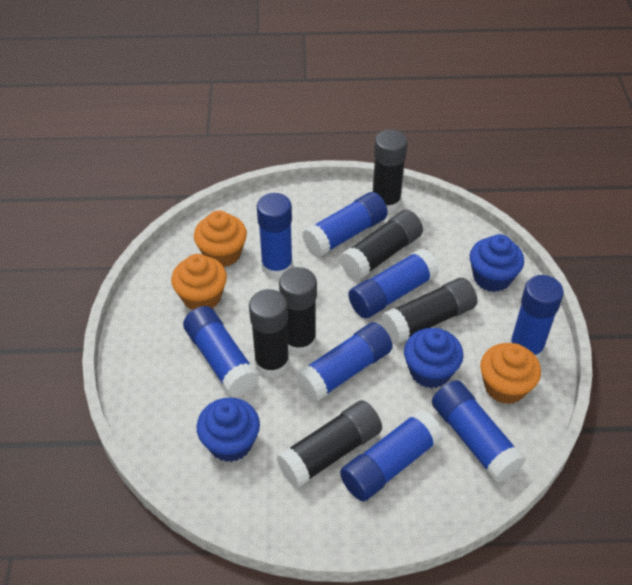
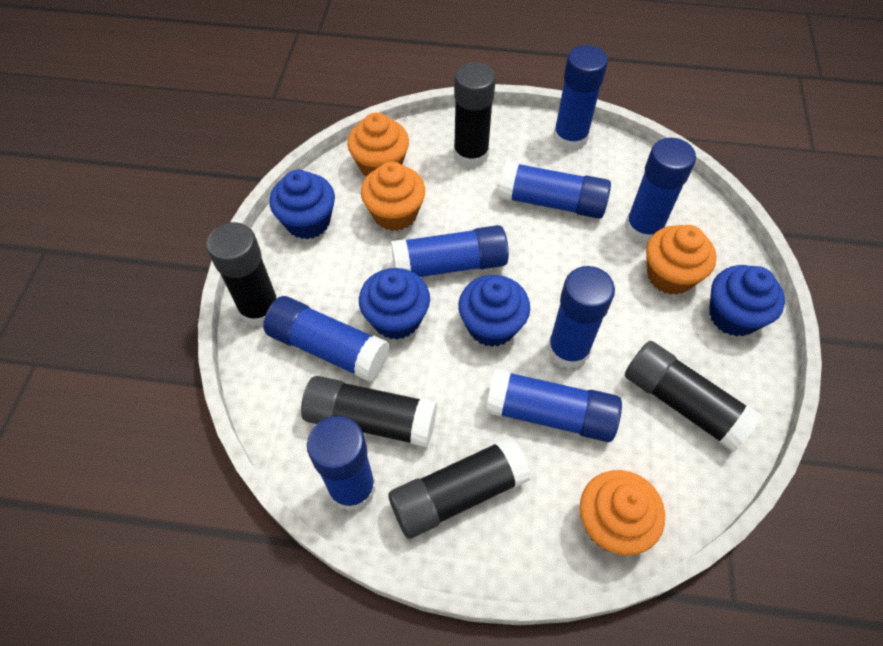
black glue stick: 6 -> 5
blue cupcake: 3 -> 4
orange cupcake: 3 -> 4

